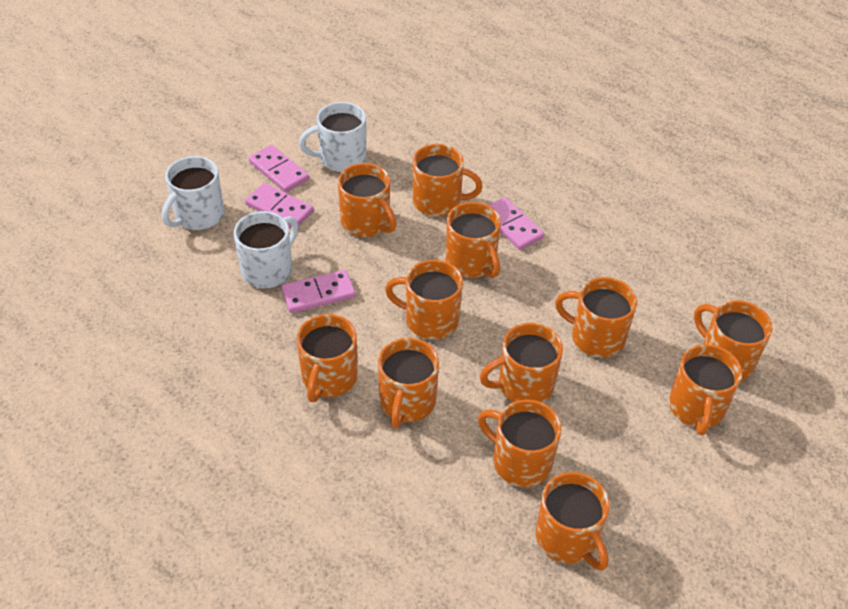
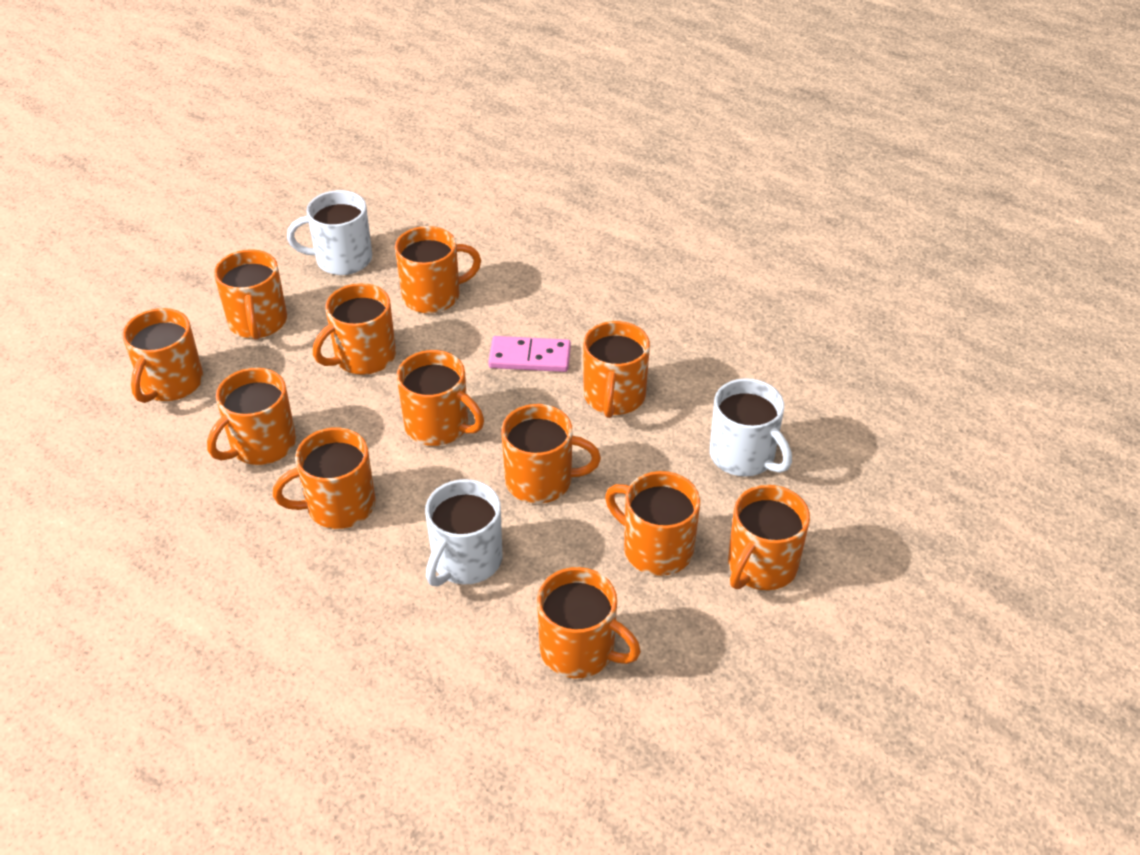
pink domino: 4 -> 1

